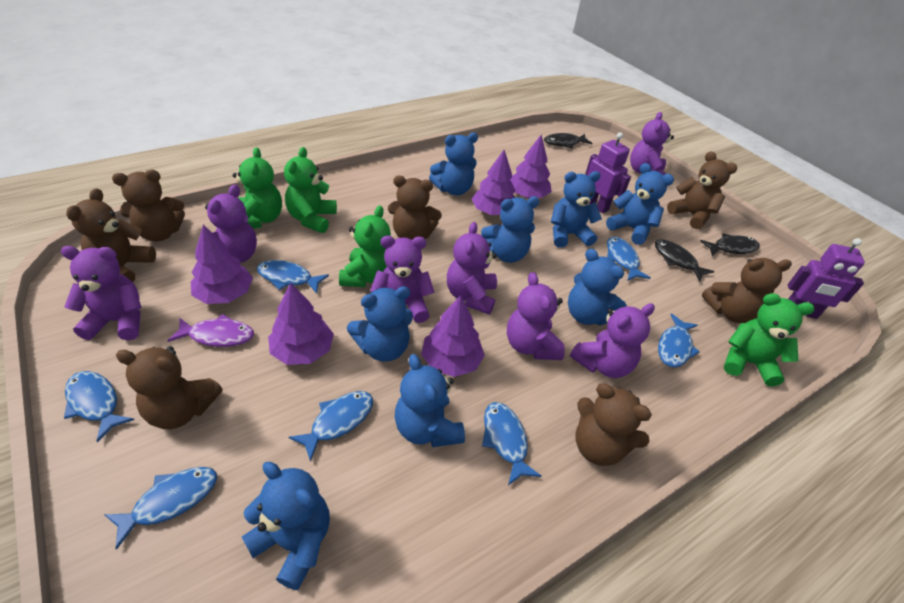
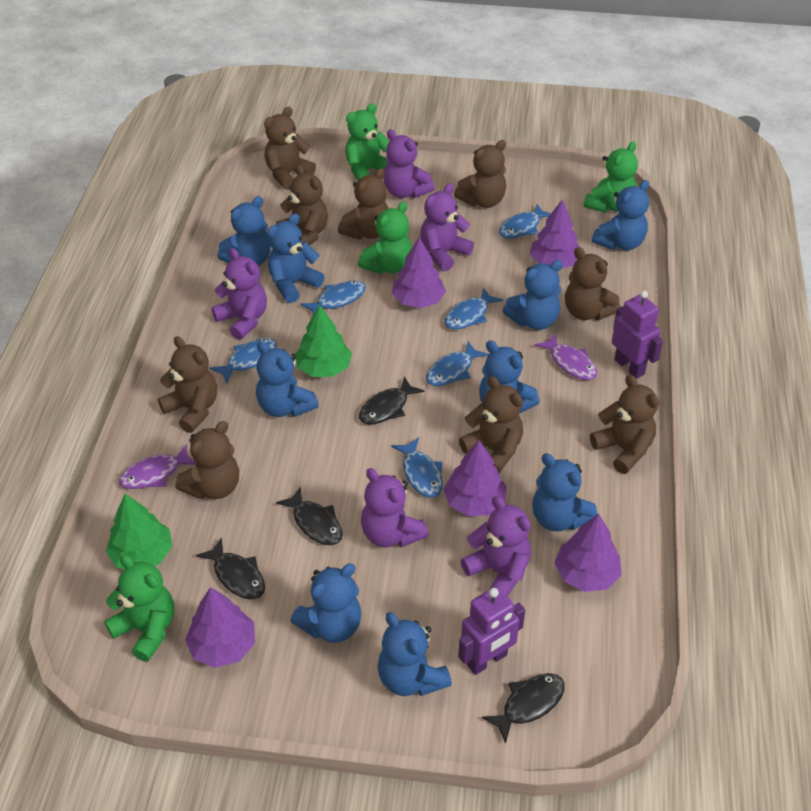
black fish: 3 -> 4
blue fish: 7 -> 6
blue teddy bear: 8 -> 9
brown teddy bear: 7 -> 9
green tree: 0 -> 2
purple fish: 1 -> 2
purple teddy bear: 7 -> 5

